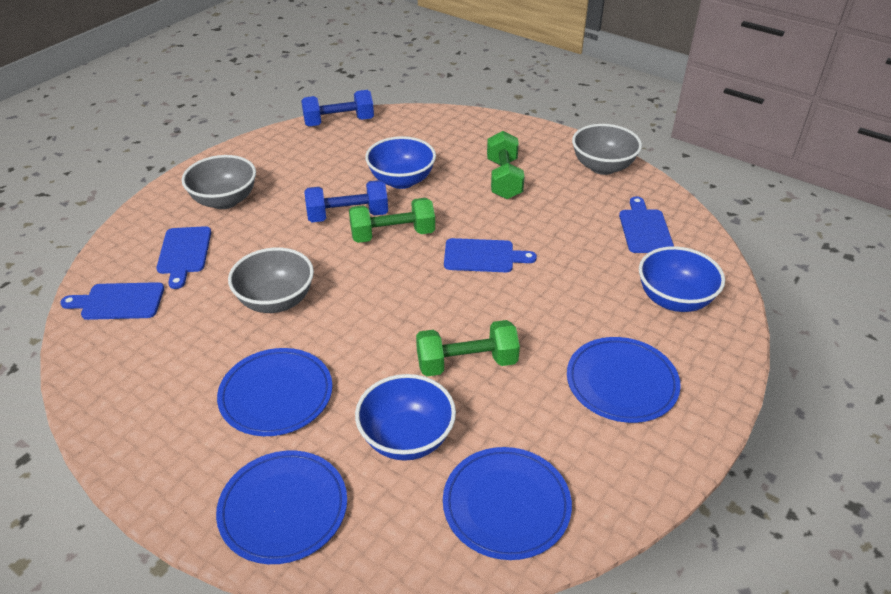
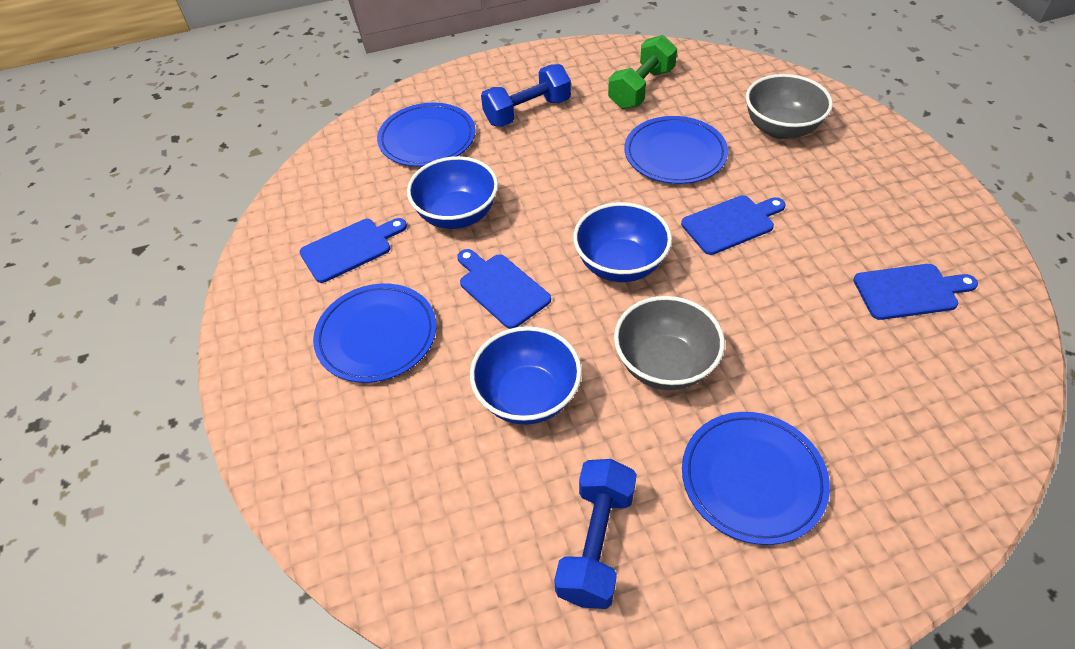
green dumbbell: 3 -> 1
grey bowl: 3 -> 2

